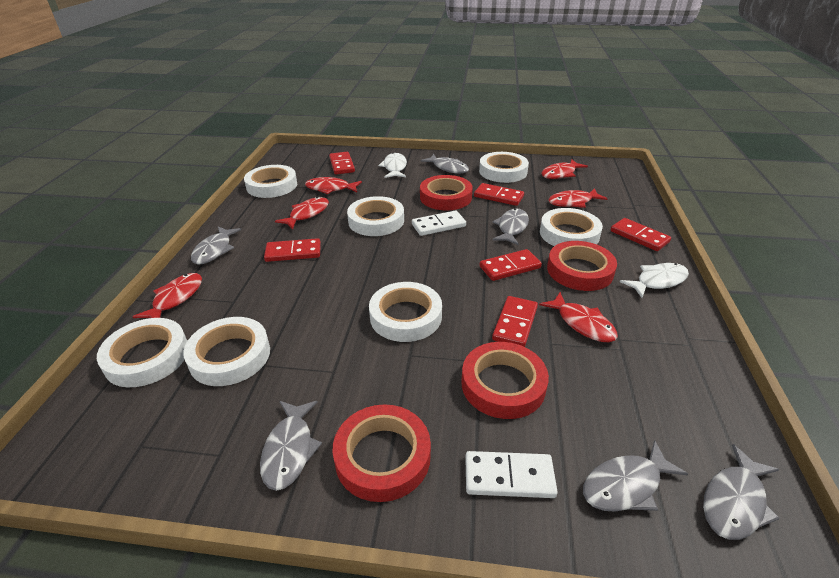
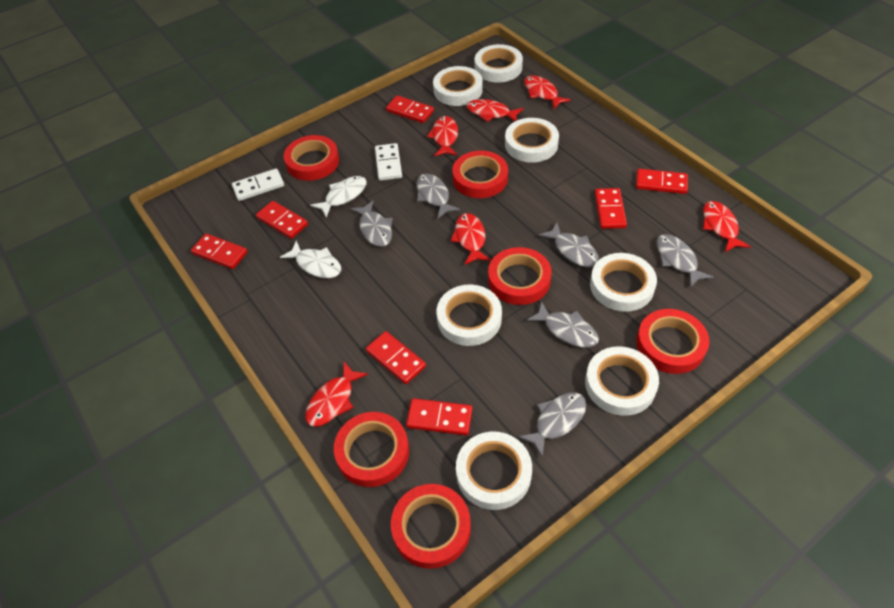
red domino: 6 -> 7
red tape: 4 -> 6

